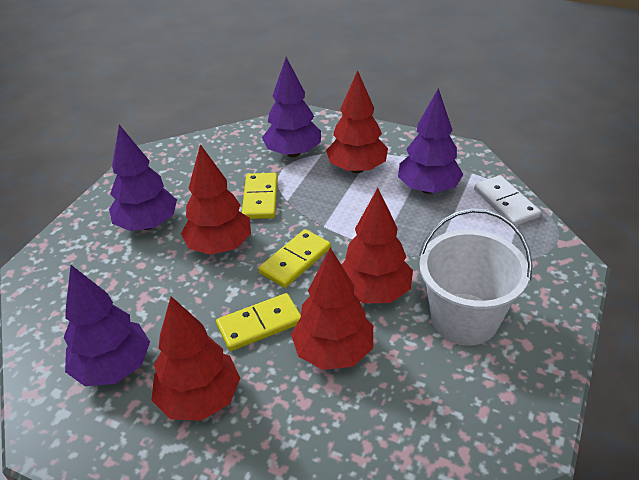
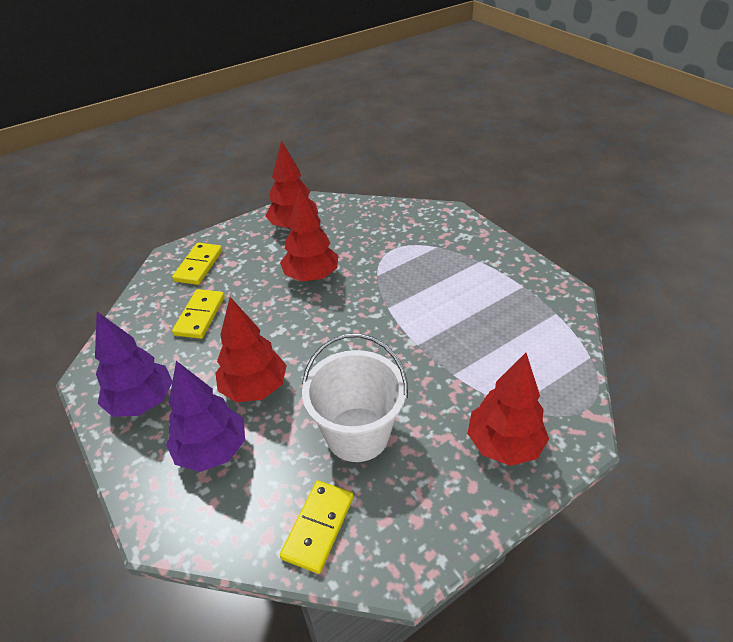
purple tree: 4 -> 2
red tree: 5 -> 4
white domino: 1 -> 0

